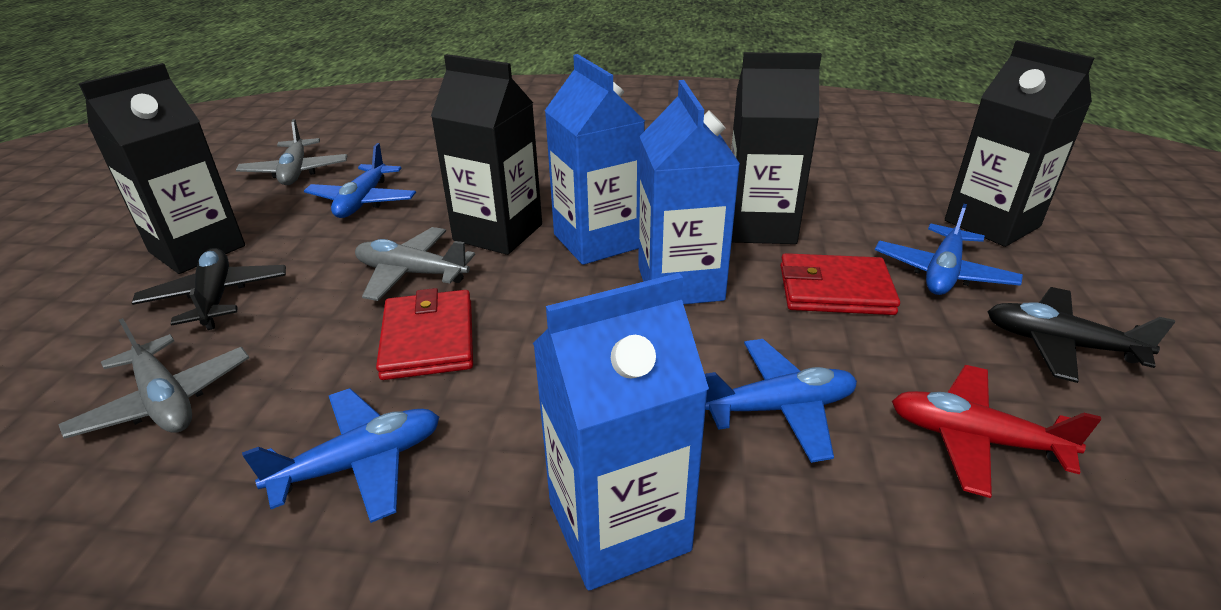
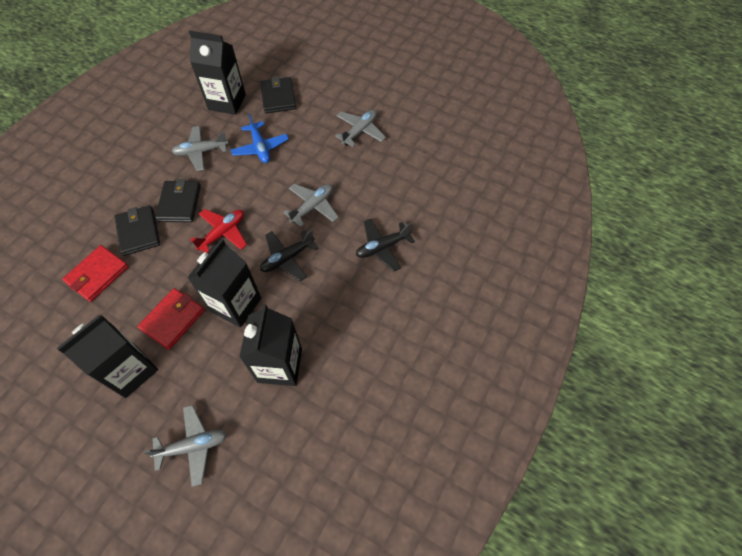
black wallet: 0 -> 3
blue carton: 3 -> 0
blue plane: 4 -> 1
grey plane: 3 -> 4

